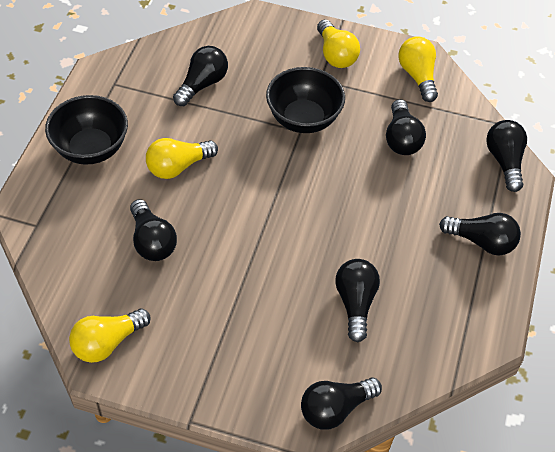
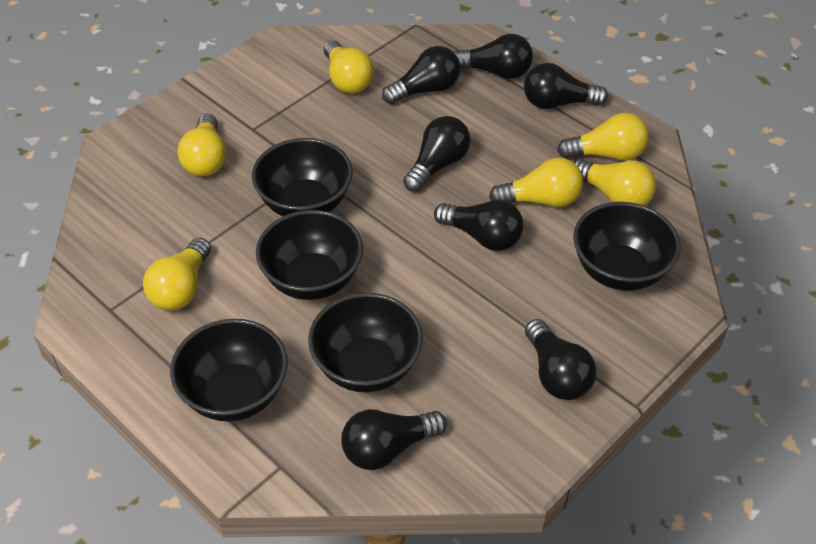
black bowl: 2 -> 5
yellow light bulb: 4 -> 6

